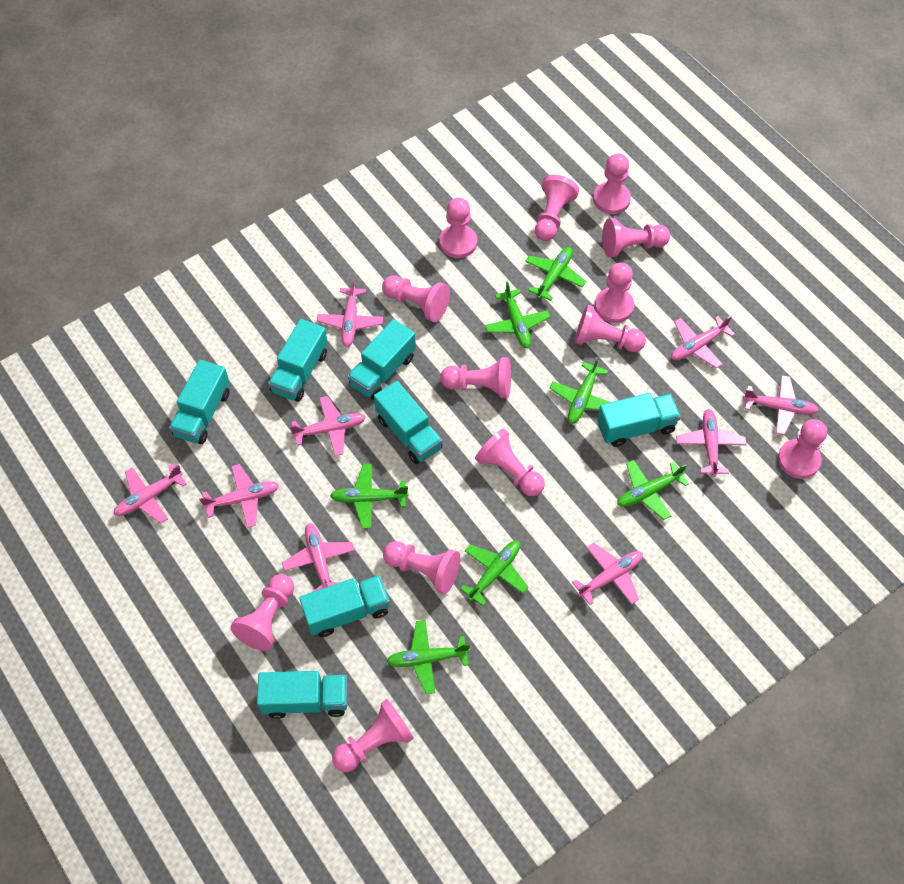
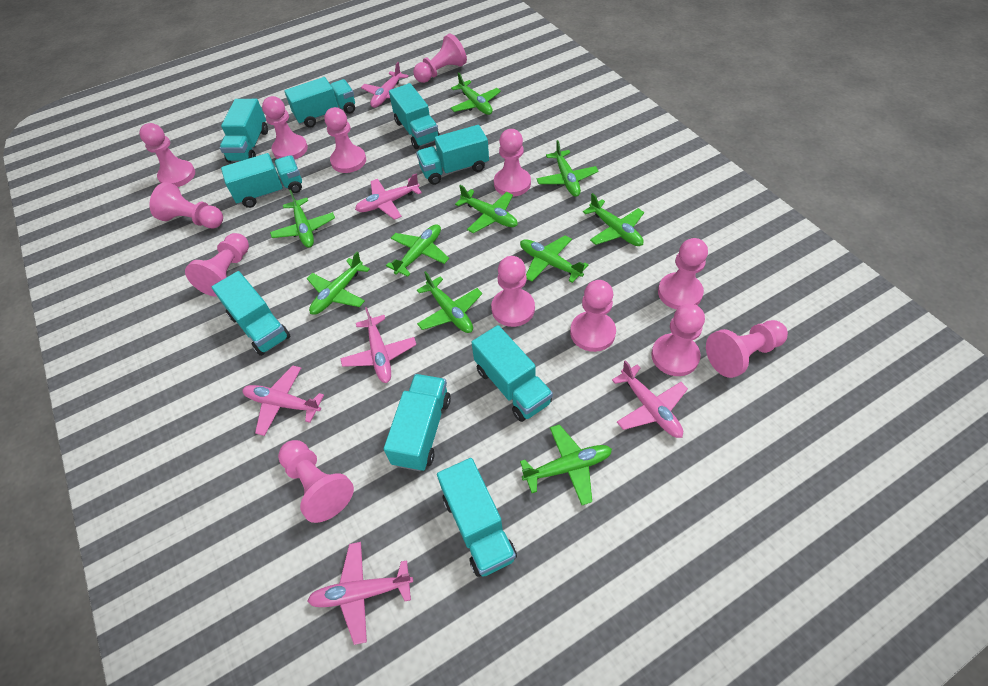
green plane: 7 -> 10
pink plane: 9 -> 6
turquoise truck: 7 -> 9

